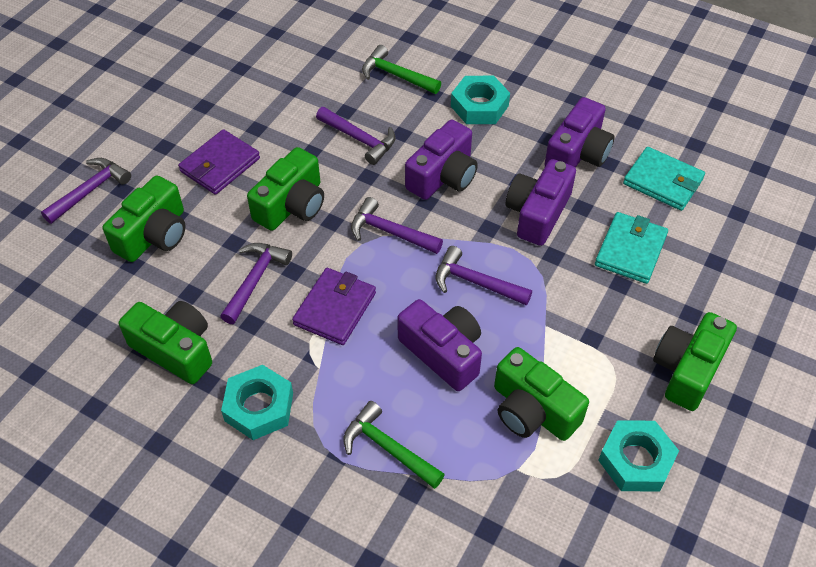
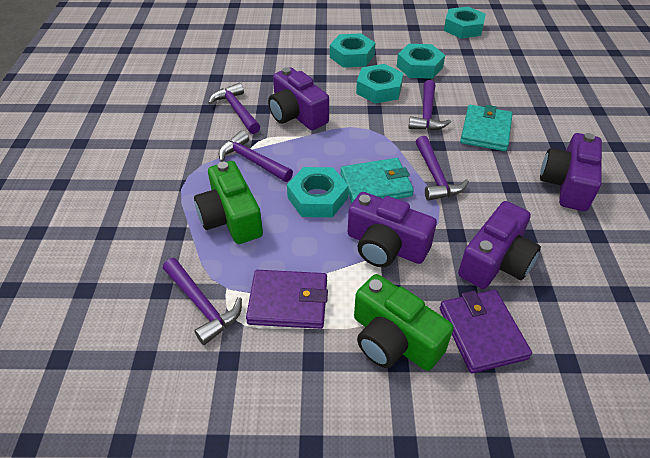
green camera: 5 -> 2
green hammer: 2 -> 0
turquoise nut: 3 -> 5

